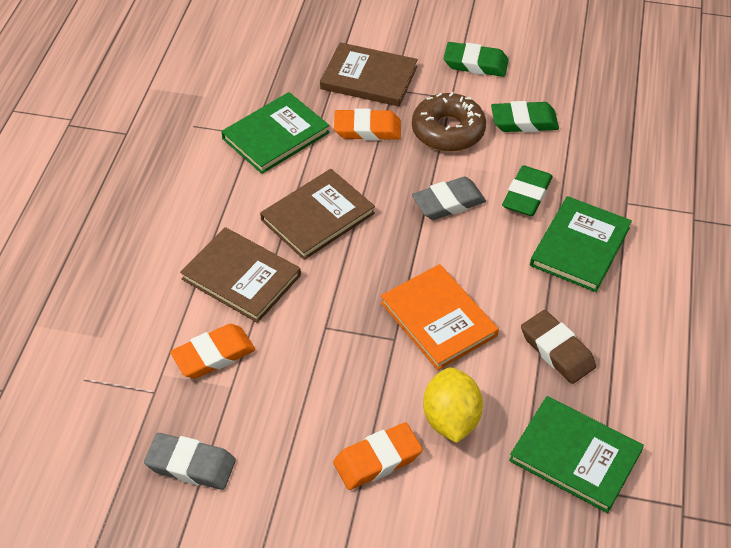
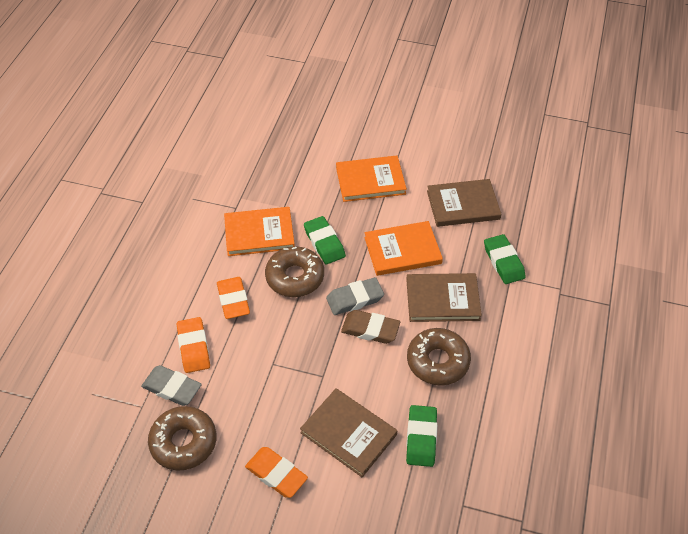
brown donut: 1 -> 3
green book: 3 -> 0
orange book: 1 -> 3
yellow lemon: 1 -> 0

